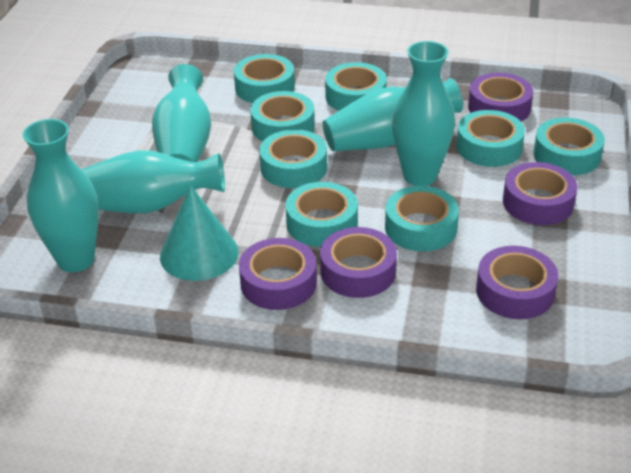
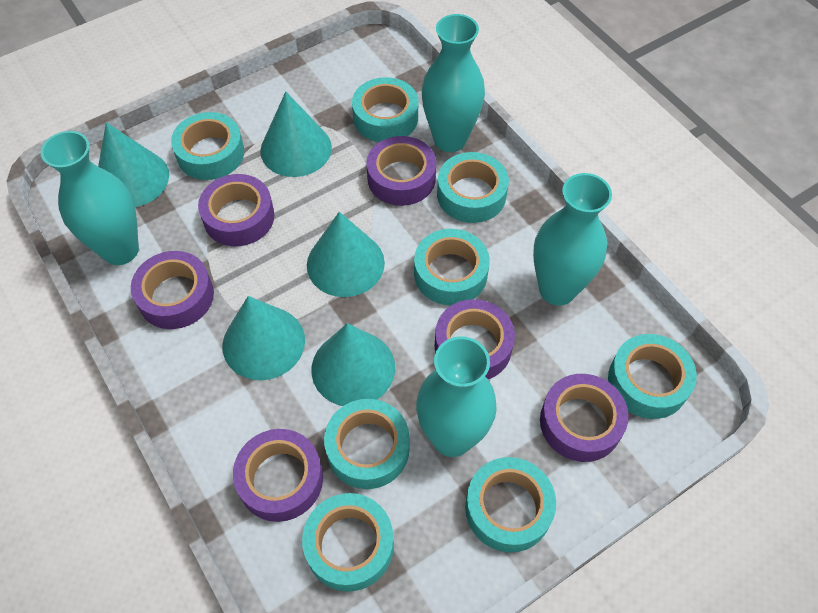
purple tape: 5 -> 6
turquoise cone: 1 -> 5
turquoise vase: 5 -> 4

